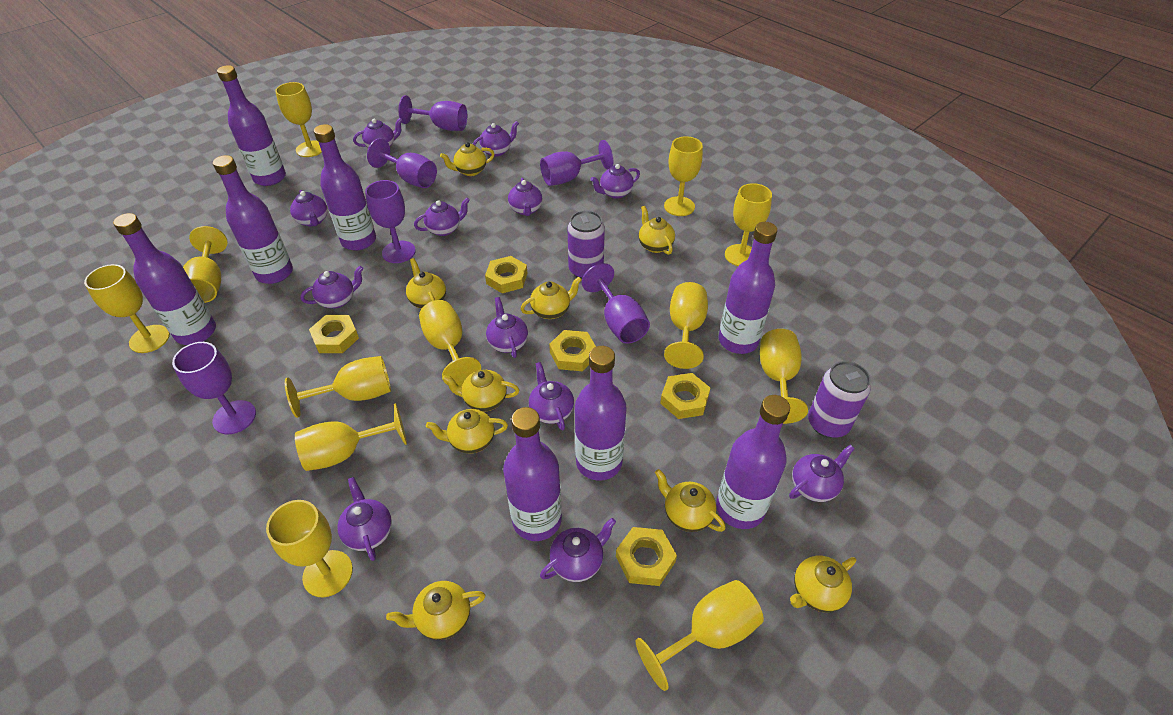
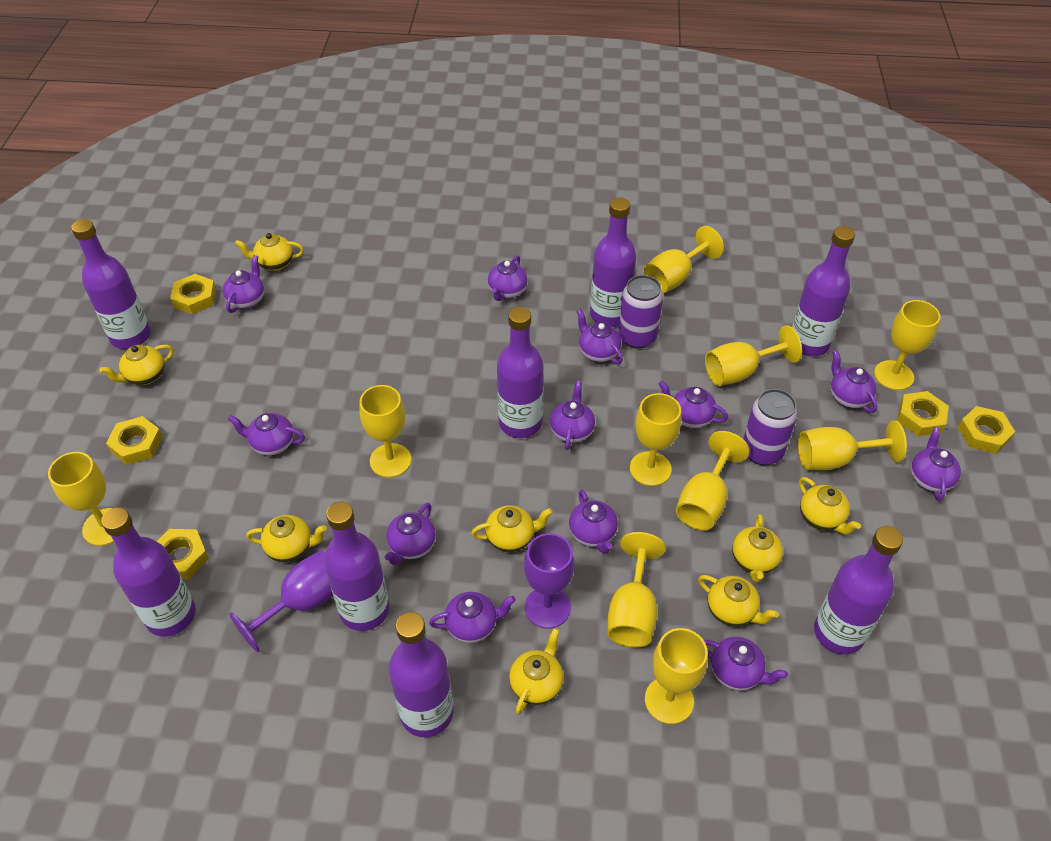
purple goblet: 6 -> 2
yellow goblet: 12 -> 10
yellow teapot: 9 -> 8

